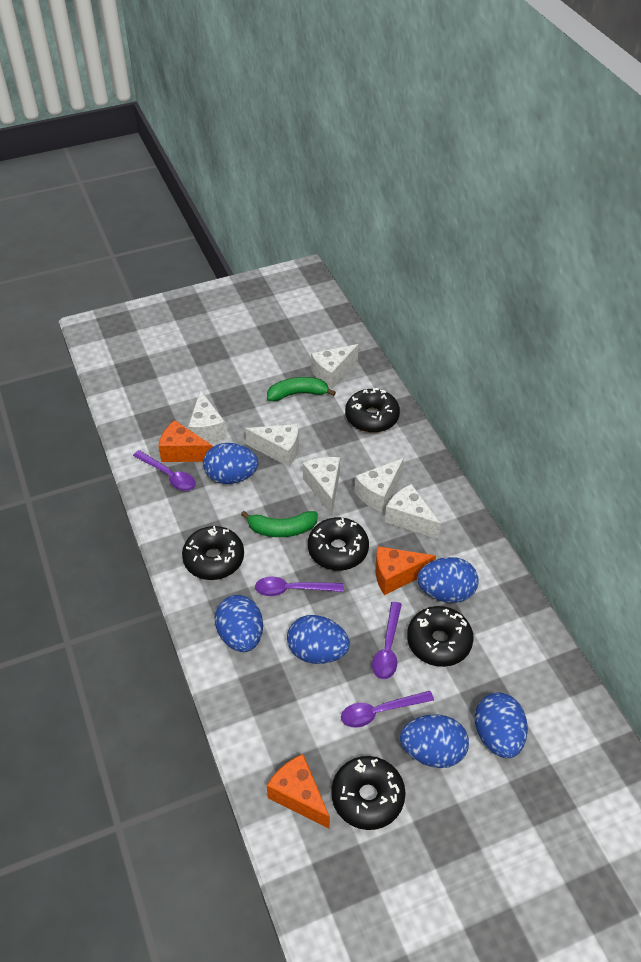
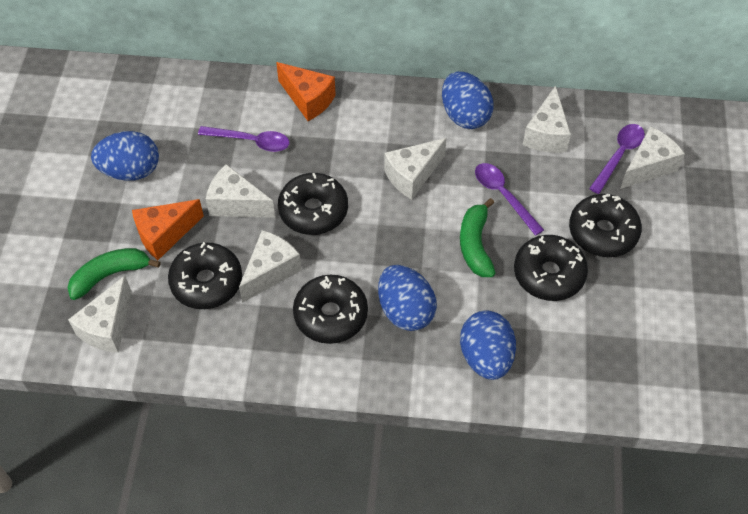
blue egg: 6 -> 4
orange cheese: 3 -> 2
purple spoon: 4 -> 3

